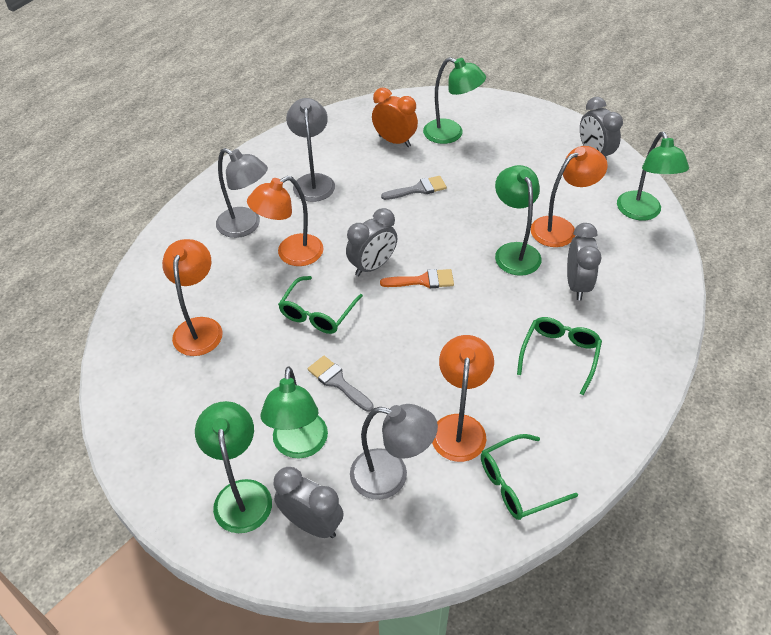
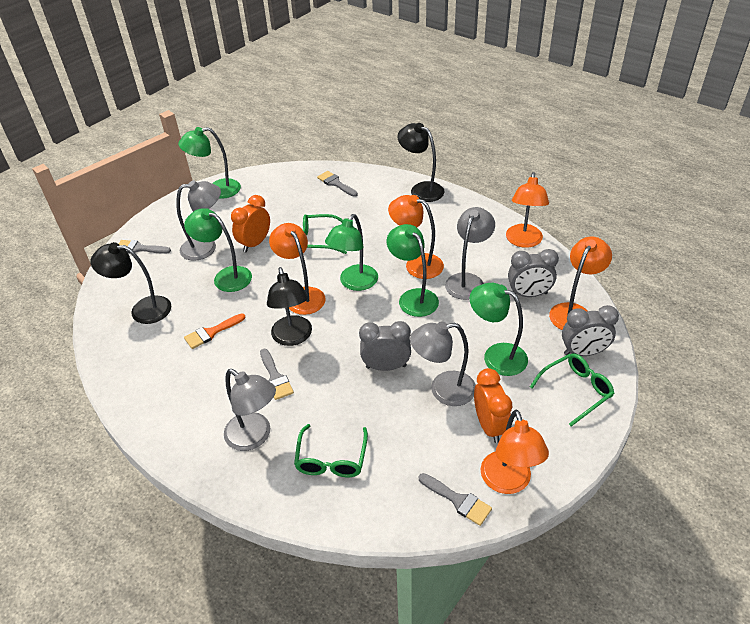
black lamp: 0 -> 3
grey brush: 2 -> 4
grey clock: 4 -> 3
grey lamp: 3 -> 4
orange clock: 1 -> 2
orange lamp: 4 -> 5

